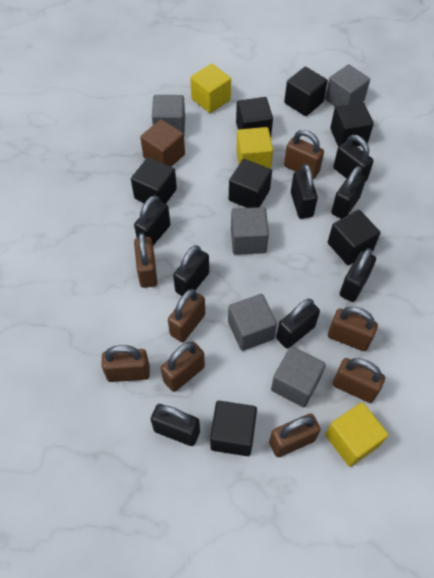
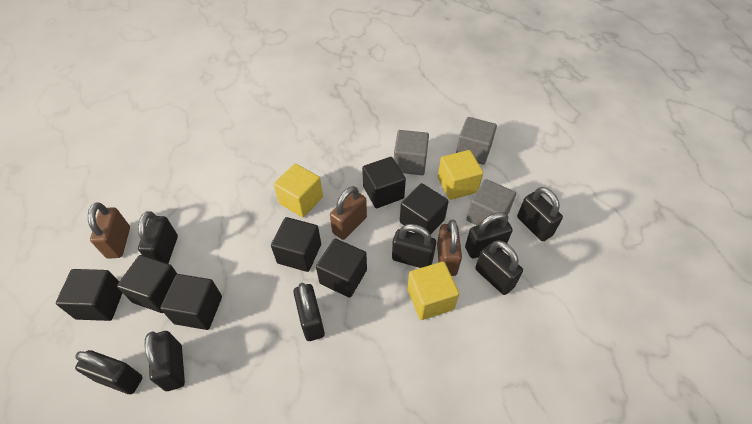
brown cube: 1 -> 0
brown padlock: 8 -> 3
grey cube: 5 -> 3

